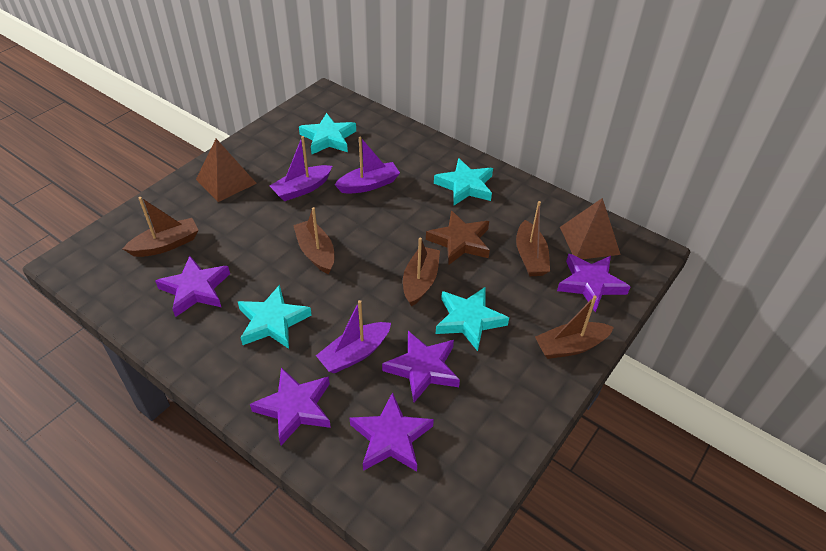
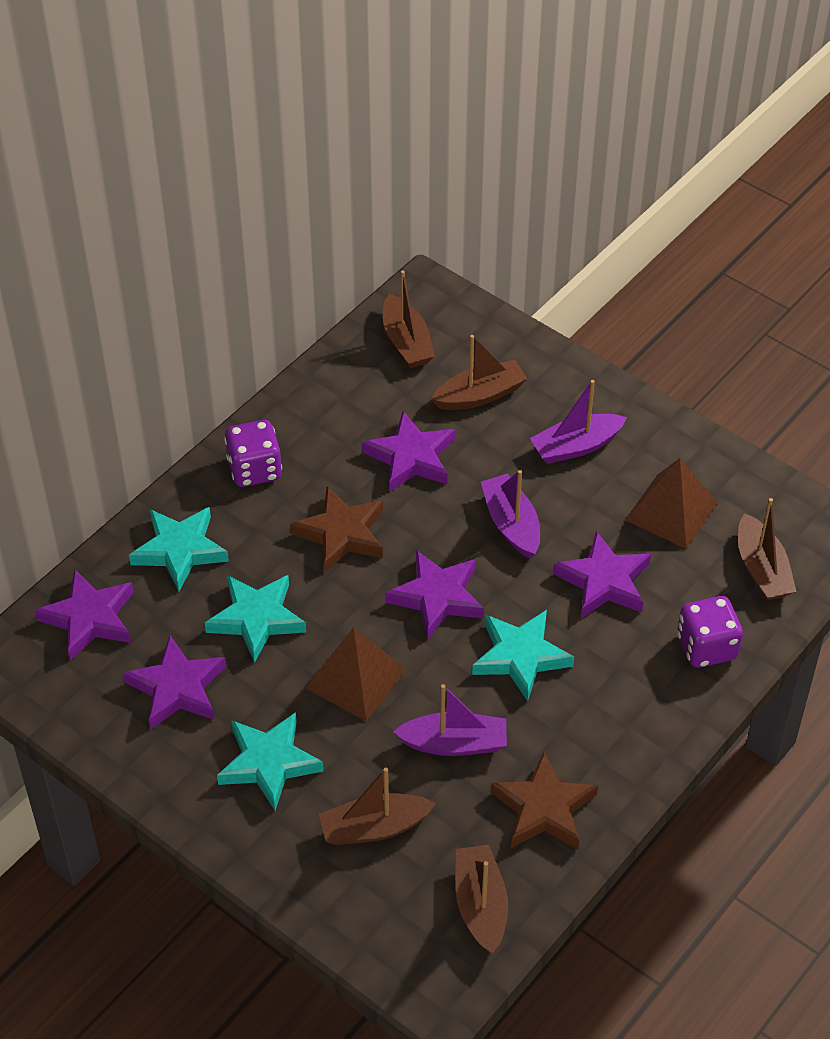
brown star: 1 -> 2
purple dice: 0 -> 2

